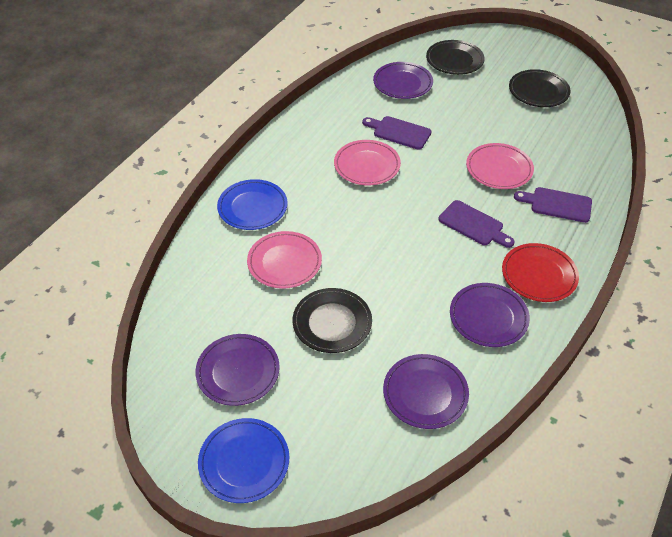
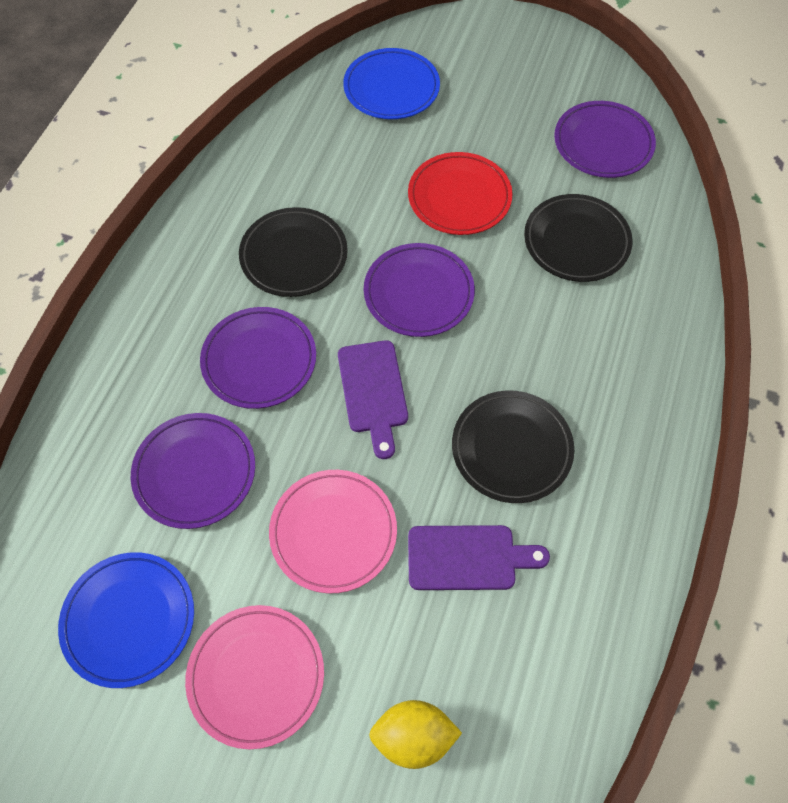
pink plate: 3 -> 2
purple cutting board: 3 -> 2
yellow lemon: 0 -> 1

